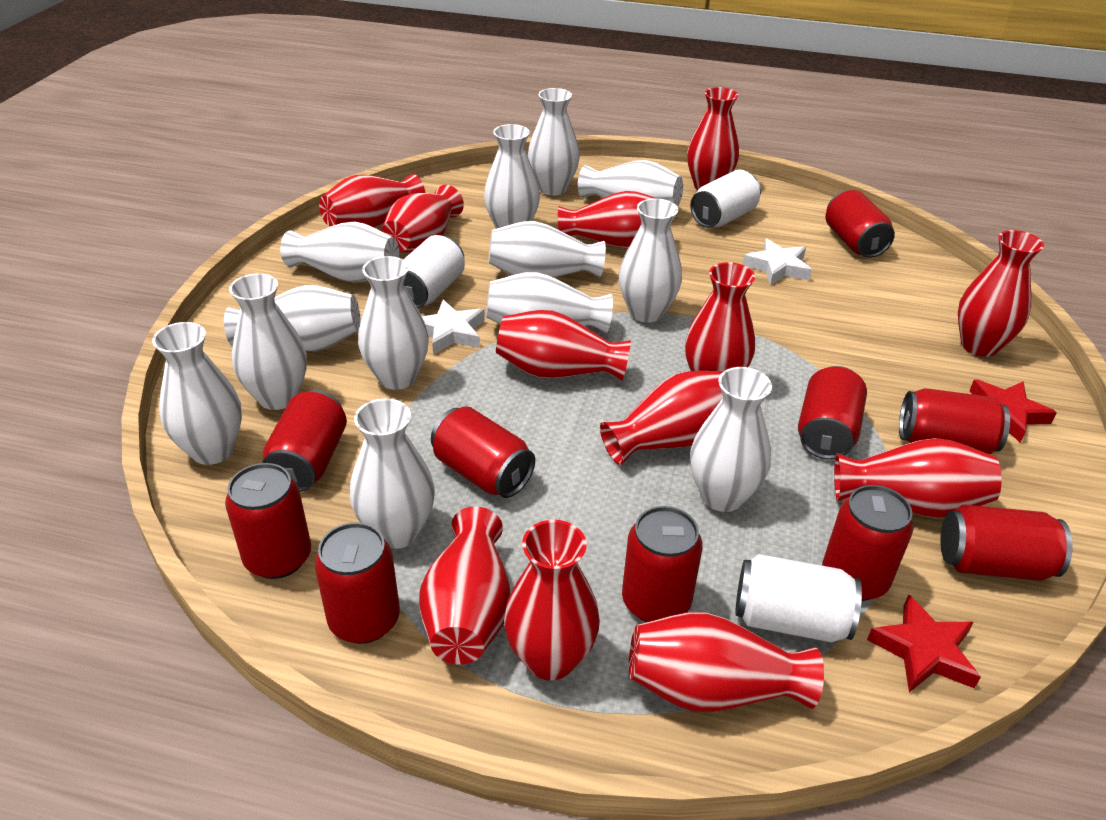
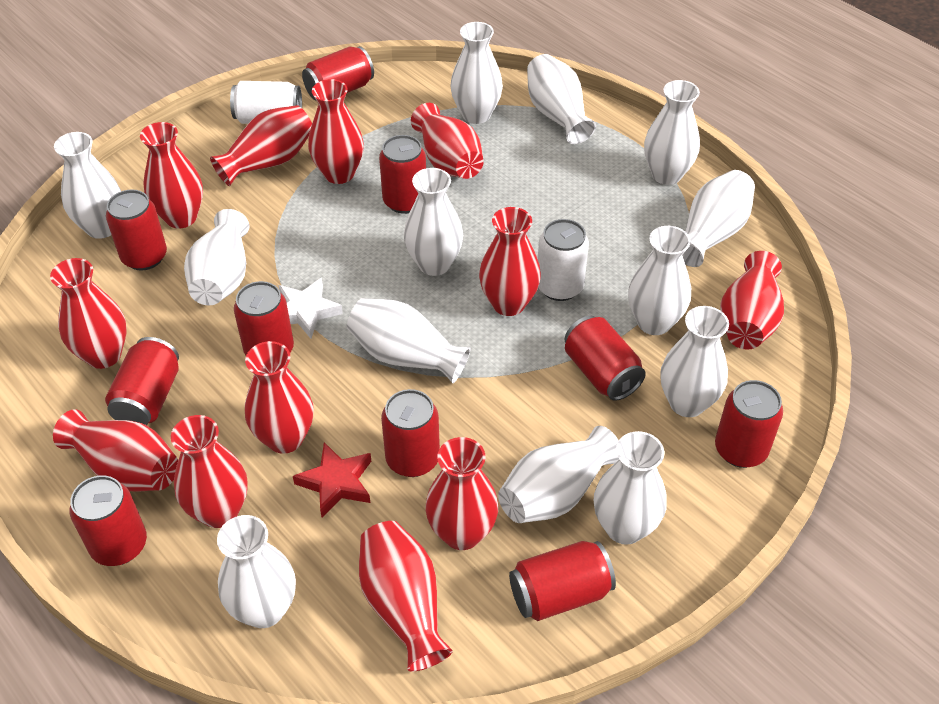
red star: 2 -> 1
white can: 3 -> 2
white star: 2 -> 1

